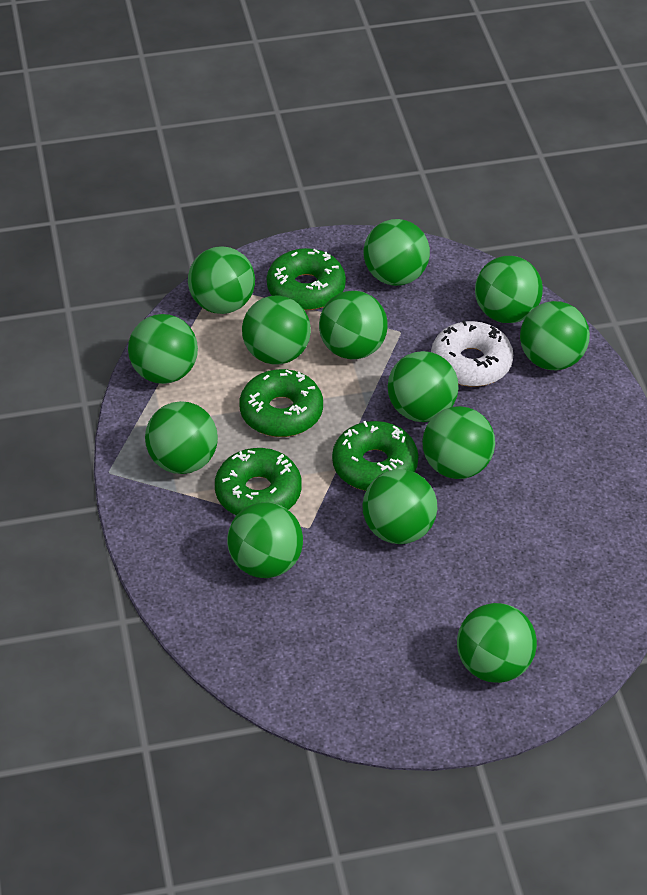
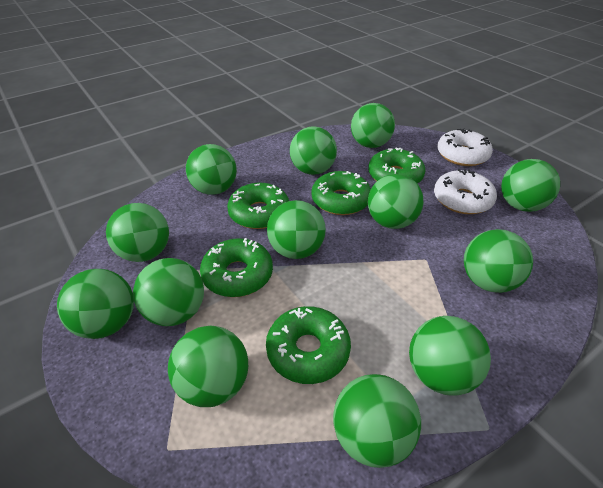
green donut: 4 -> 5
white donut: 1 -> 2

